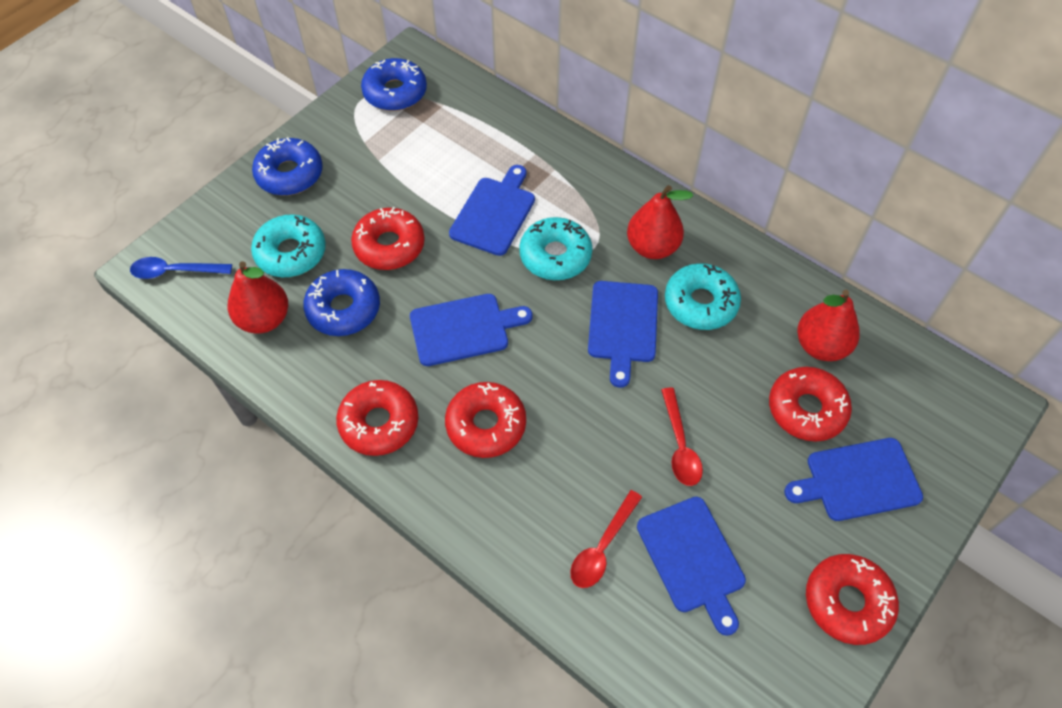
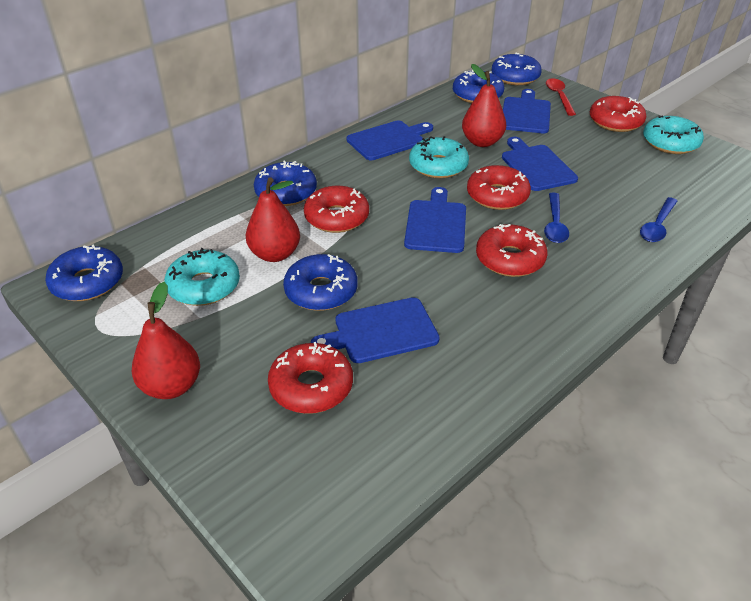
blue donut: 3 -> 5
blue spoon: 1 -> 2
red spoon: 2 -> 1

